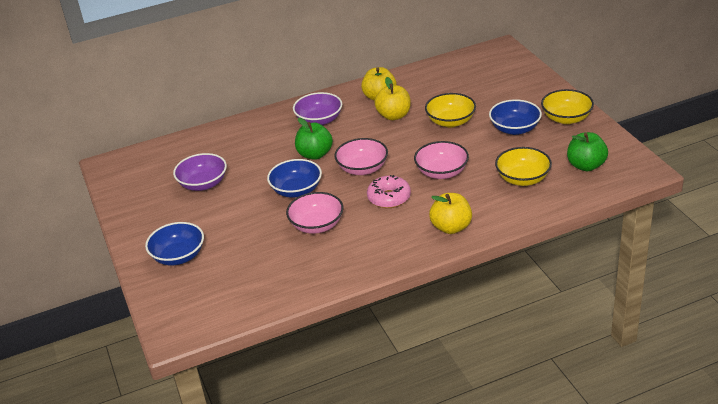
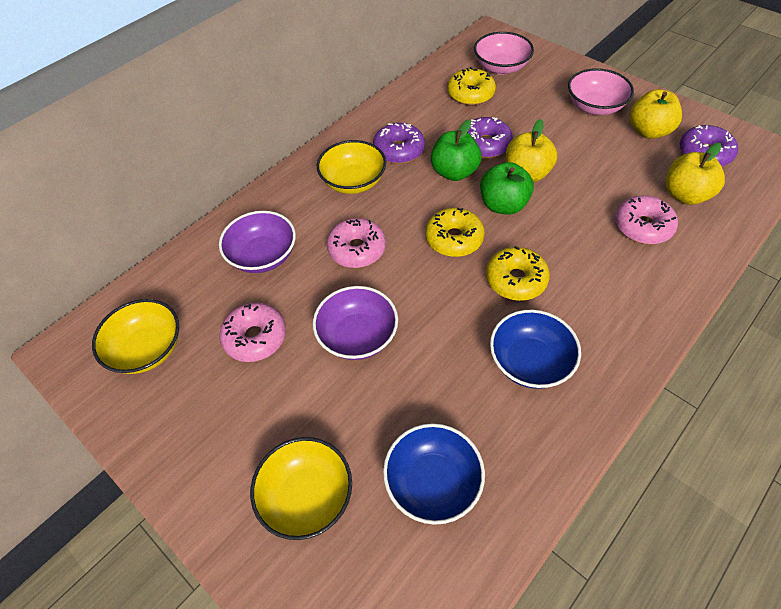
blue bowl: 3 -> 2
pink bowl: 3 -> 2
pink donut: 1 -> 3
purple donut: 0 -> 3
yellow donut: 0 -> 3

